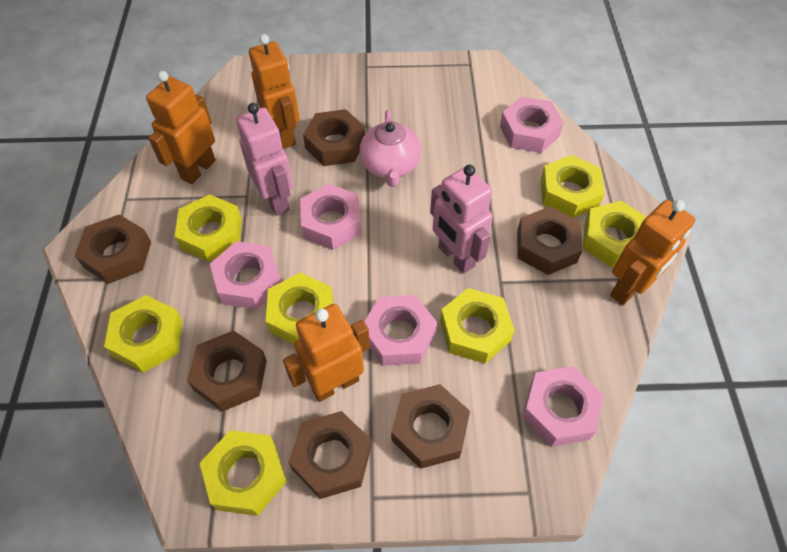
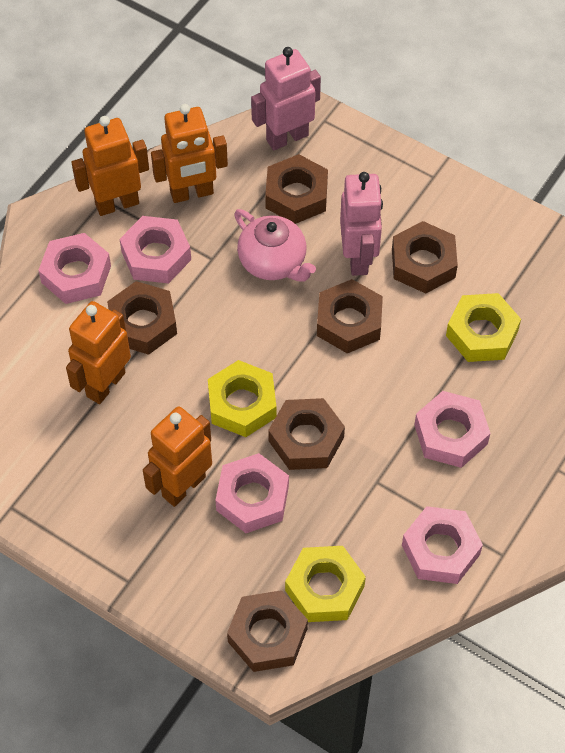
yellow nut: 7 -> 3

